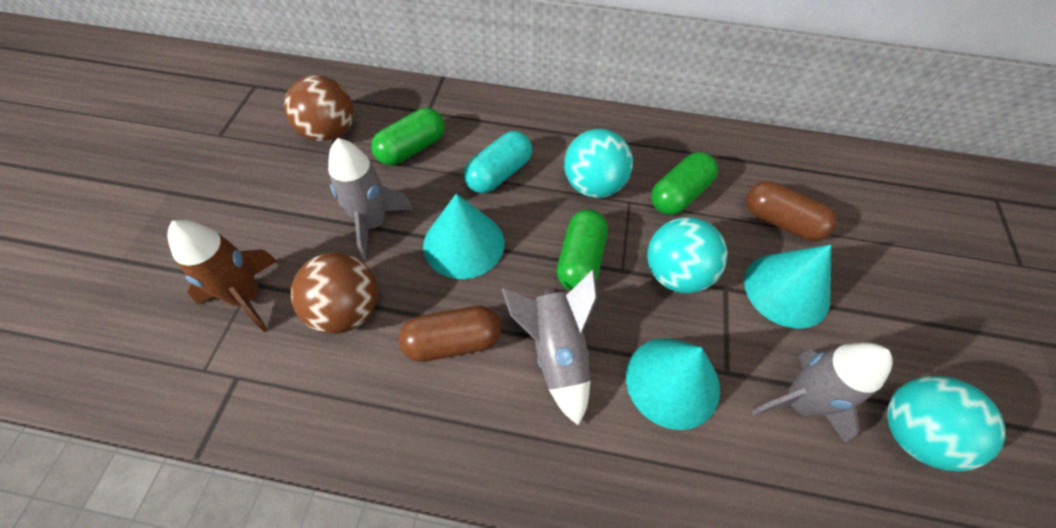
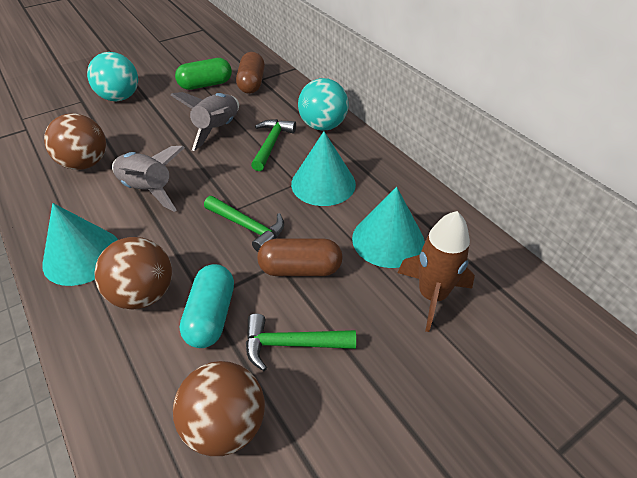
brown ball: 2 -> 3
green capsule: 3 -> 1
green hammer: 0 -> 3
grey rocket: 3 -> 2
turquoise ball: 3 -> 2

